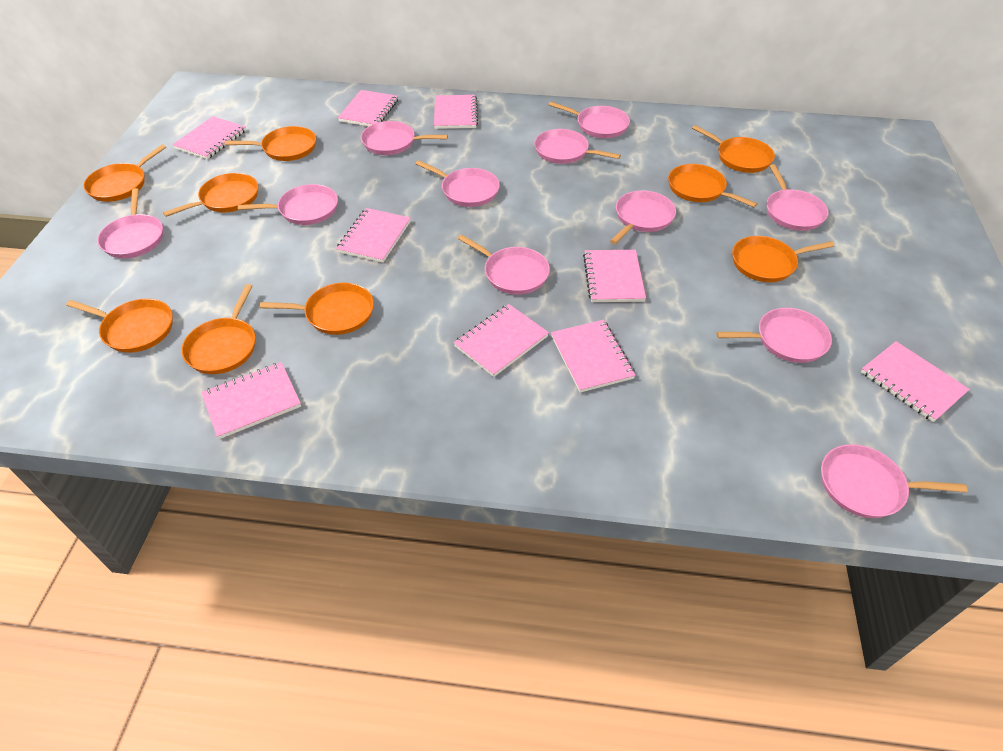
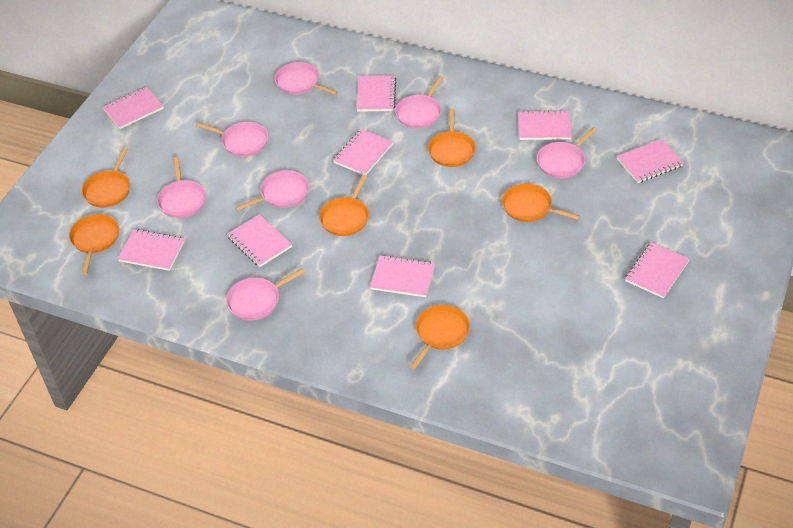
orange pan: 9 -> 6
pink pan: 11 -> 7

